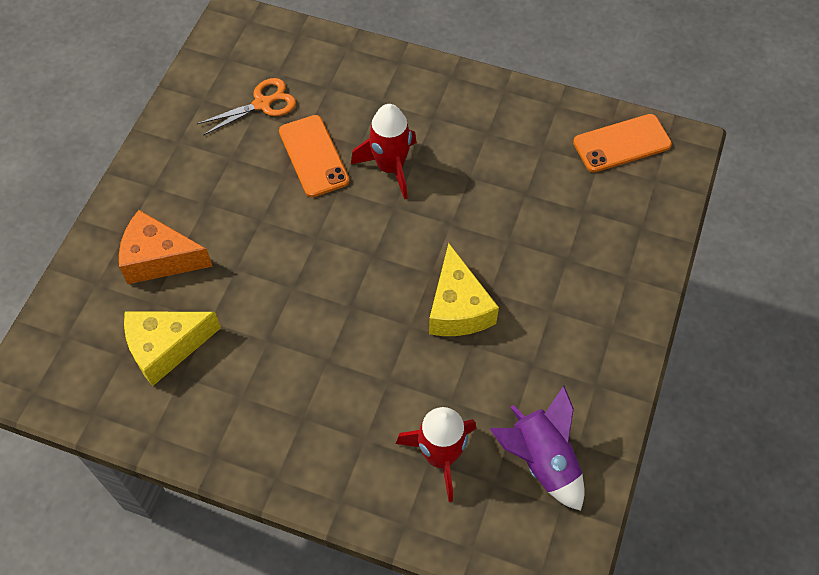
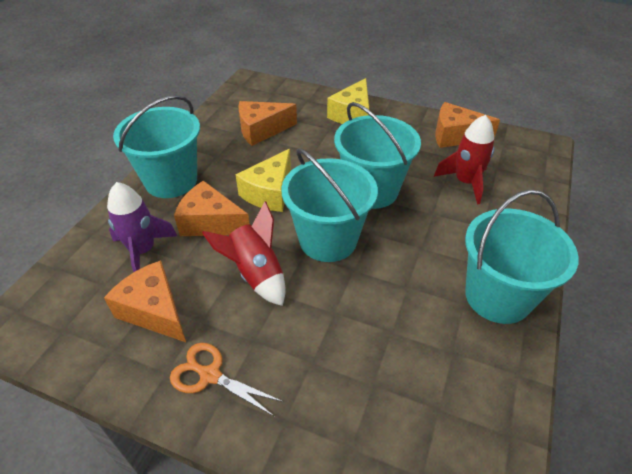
orange cheese: 1 -> 4
orange phone: 2 -> 0
turquoise bucket: 0 -> 4

